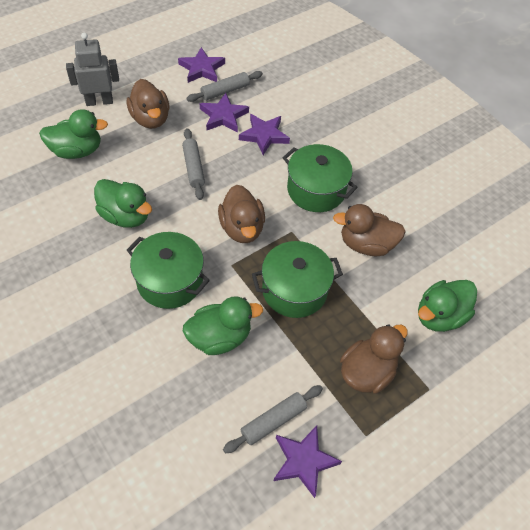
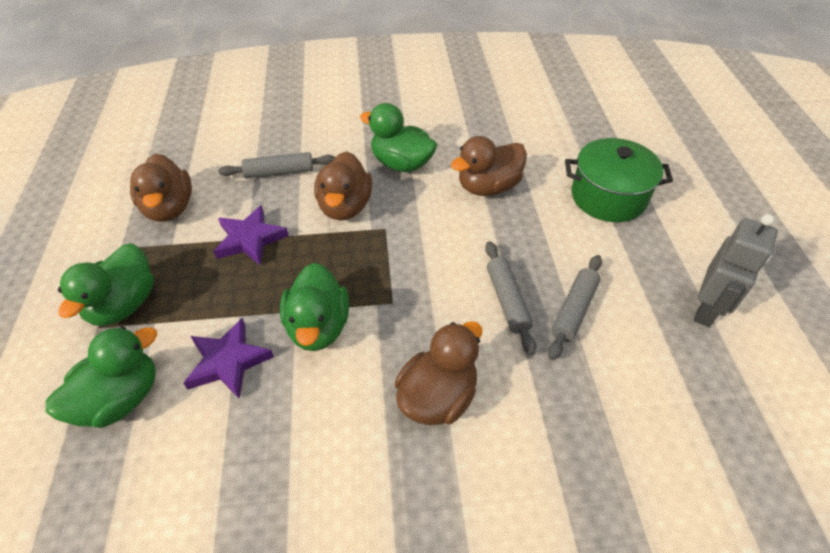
green pot: 3 -> 1
purple star: 4 -> 2

